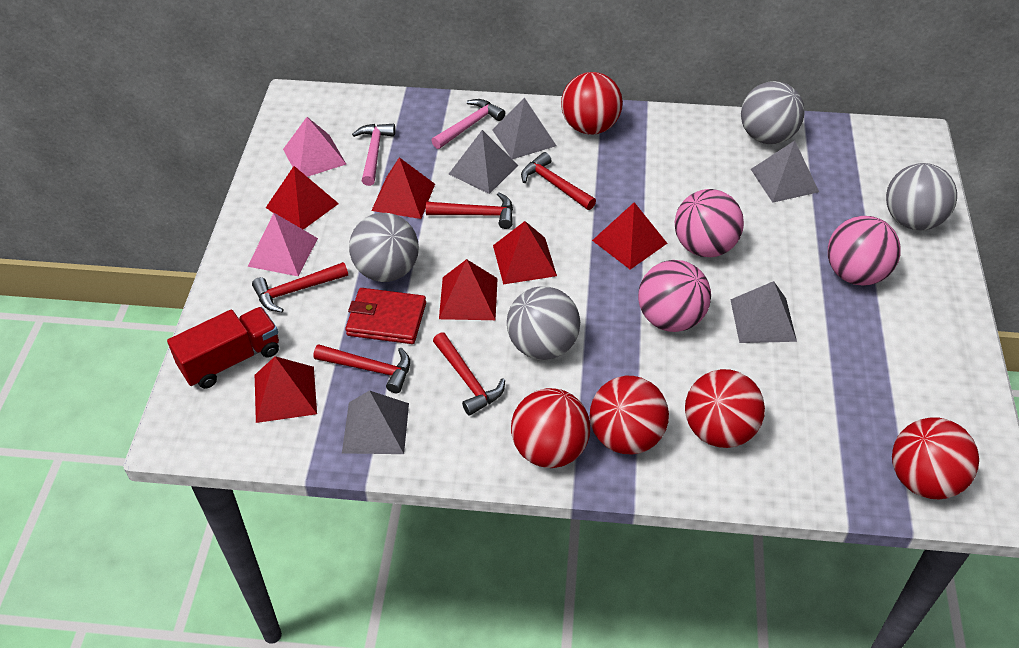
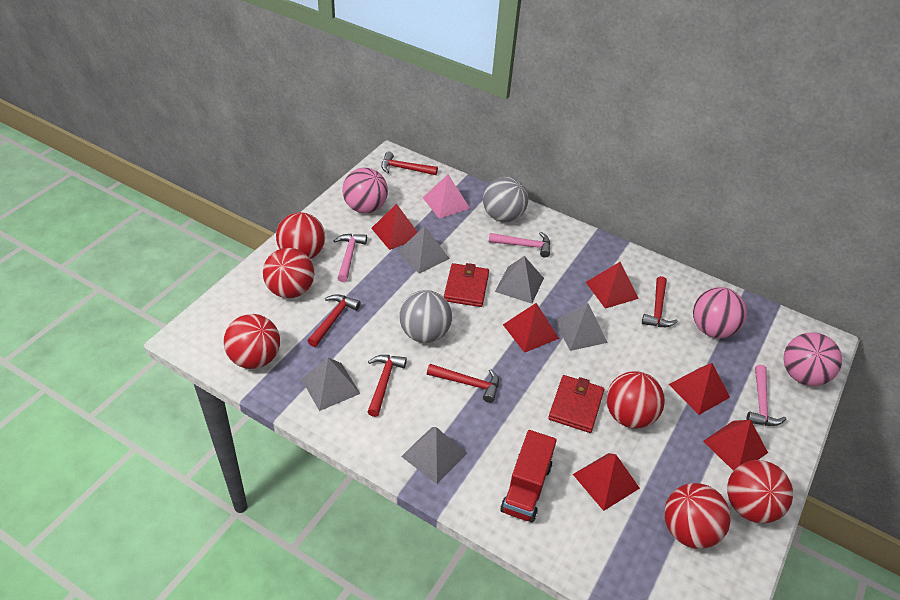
grey ball: 4 -> 2
pink hammer: 2 -> 3
pink pyramid: 2 -> 1
red ball: 5 -> 6
red wallet: 1 -> 2

